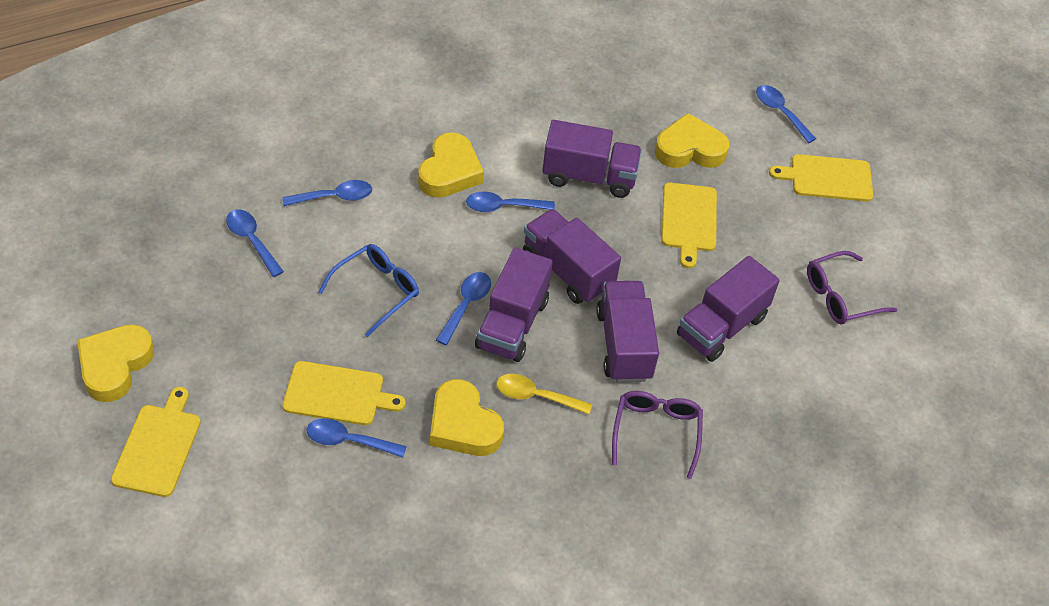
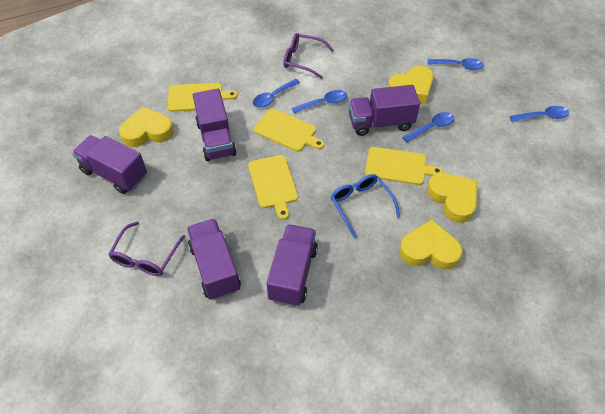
blue spoon: 6 -> 5
yellow spoon: 1 -> 0

